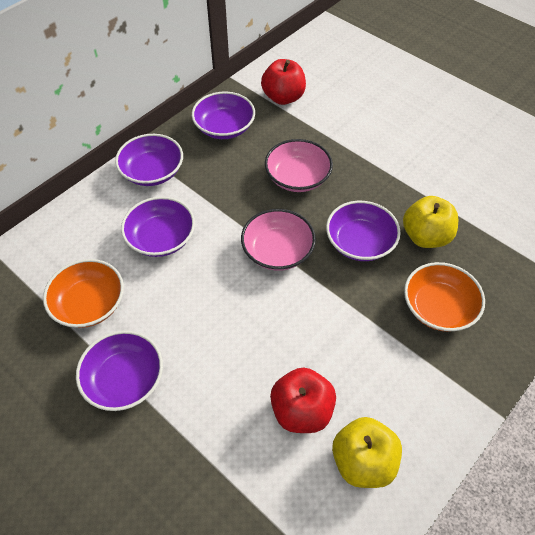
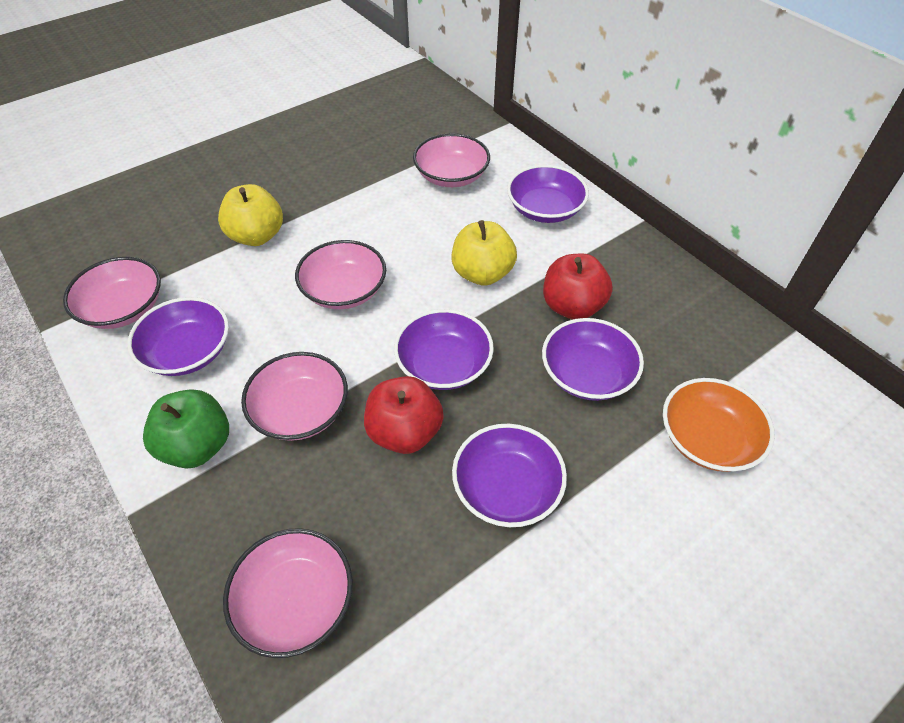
green apple: 0 -> 1
orange bowl: 2 -> 1
pink bowl: 2 -> 5

